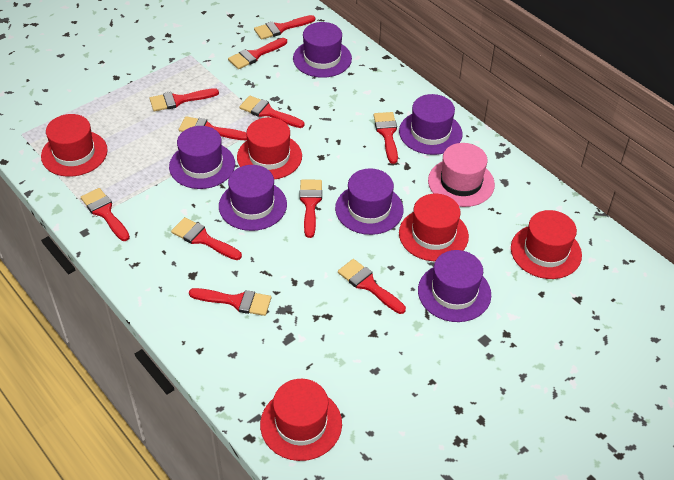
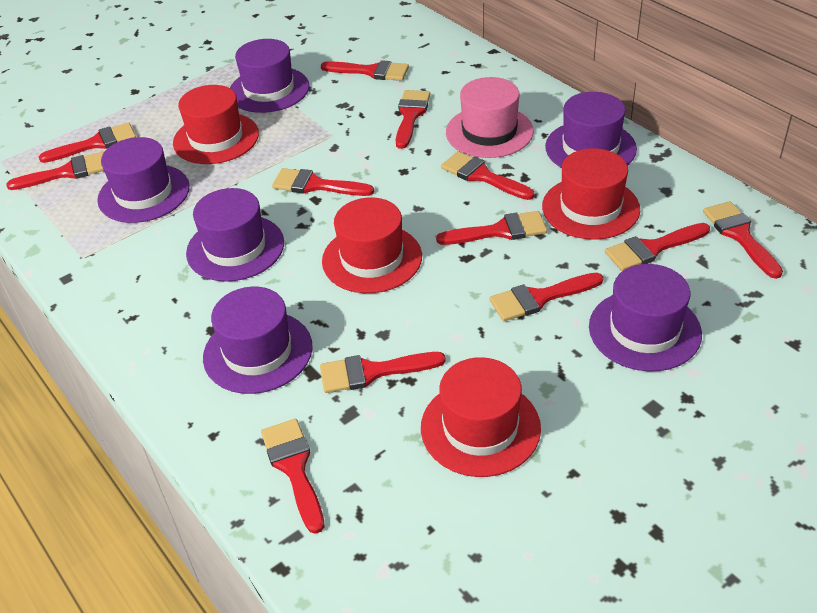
red brush: 11 -> 12
red hat: 5 -> 4

